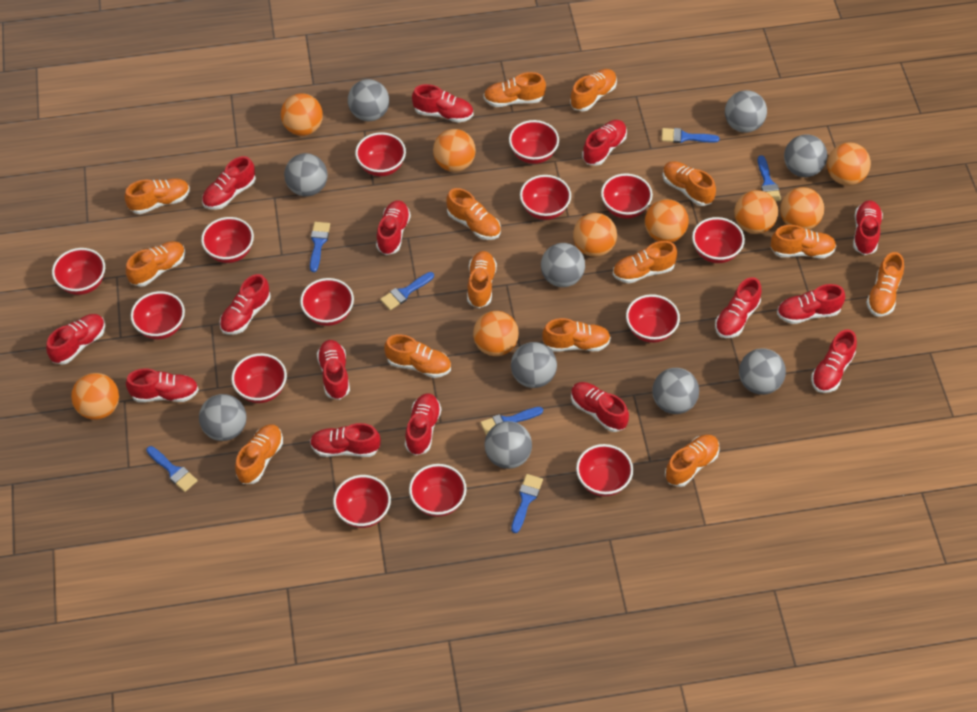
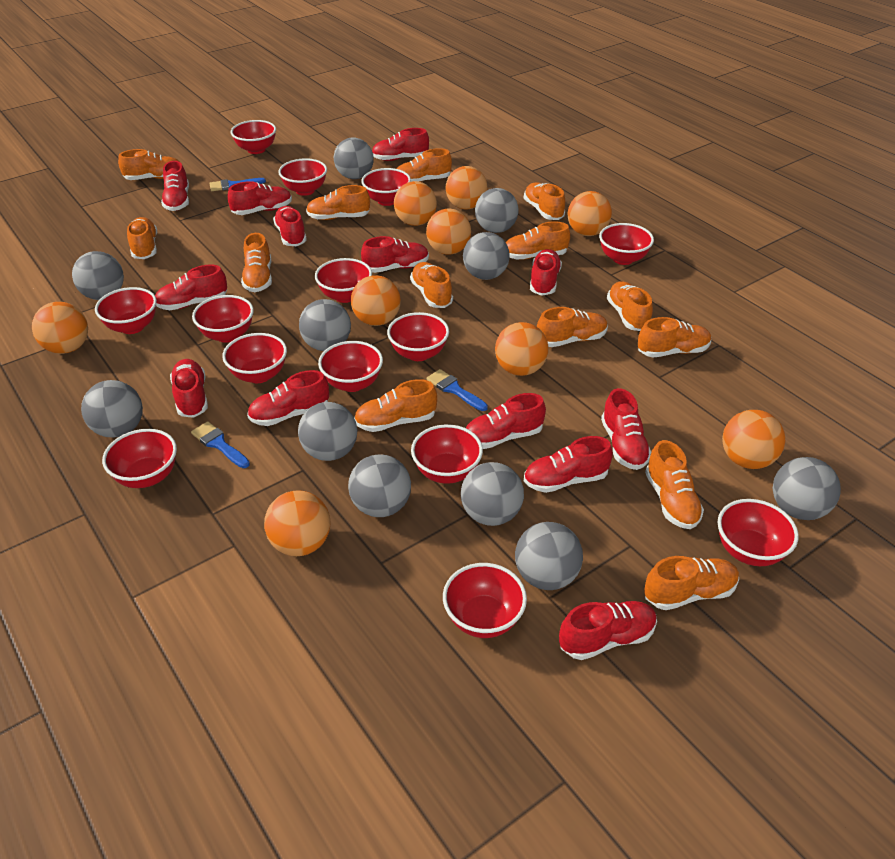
blue brush: 7 -> 3
grey ball: 10 -> 11
red shoe: 15 -> 13

